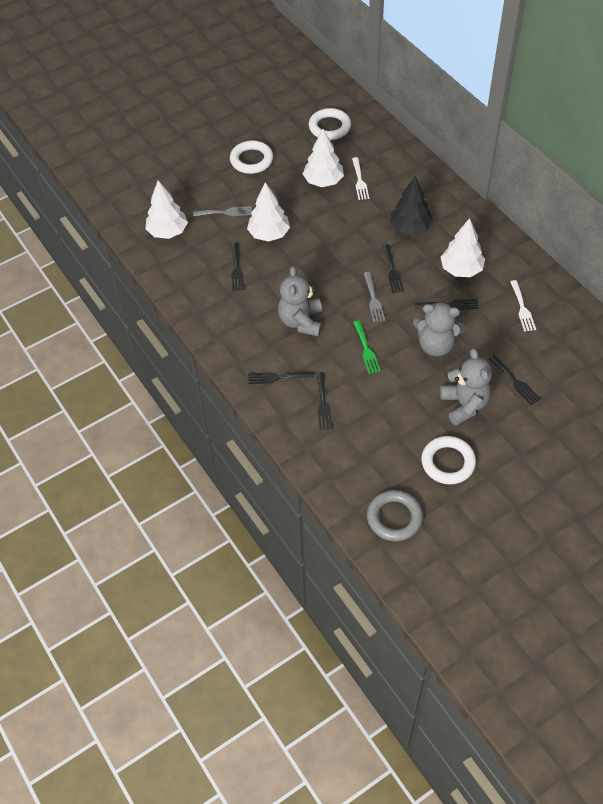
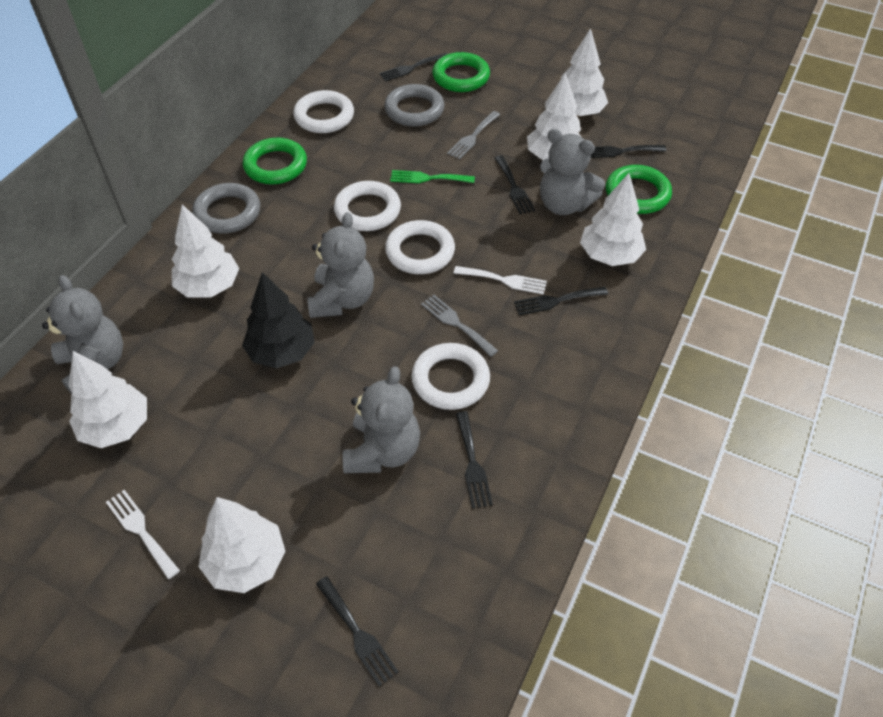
green ring: 0 -> 3
grey ring: 1 -> 2
grey teddy bear: 3 -> 4
white ring: 3 -> 4
white tree: 4 -> 6

